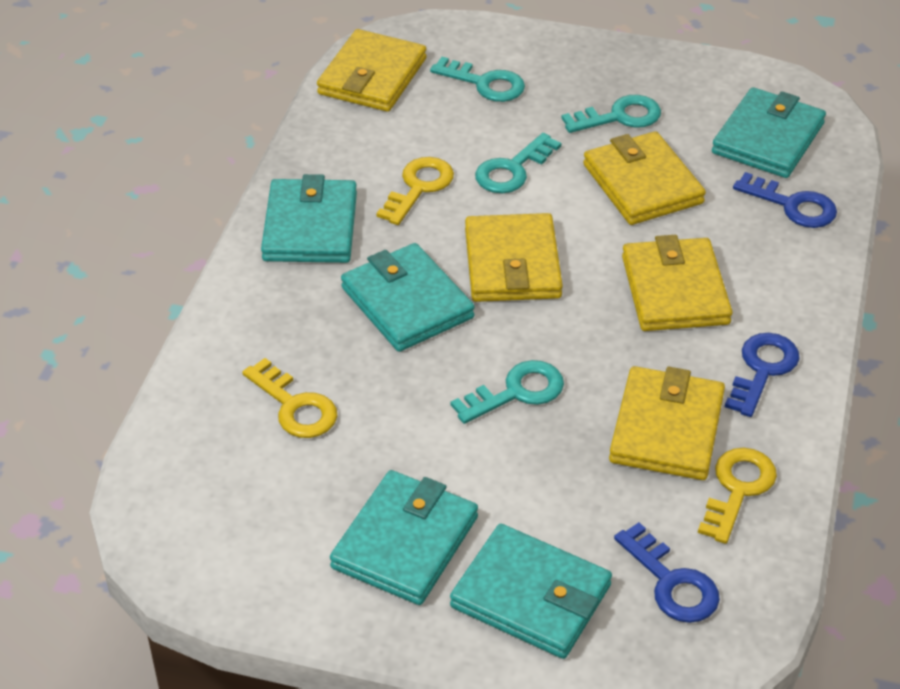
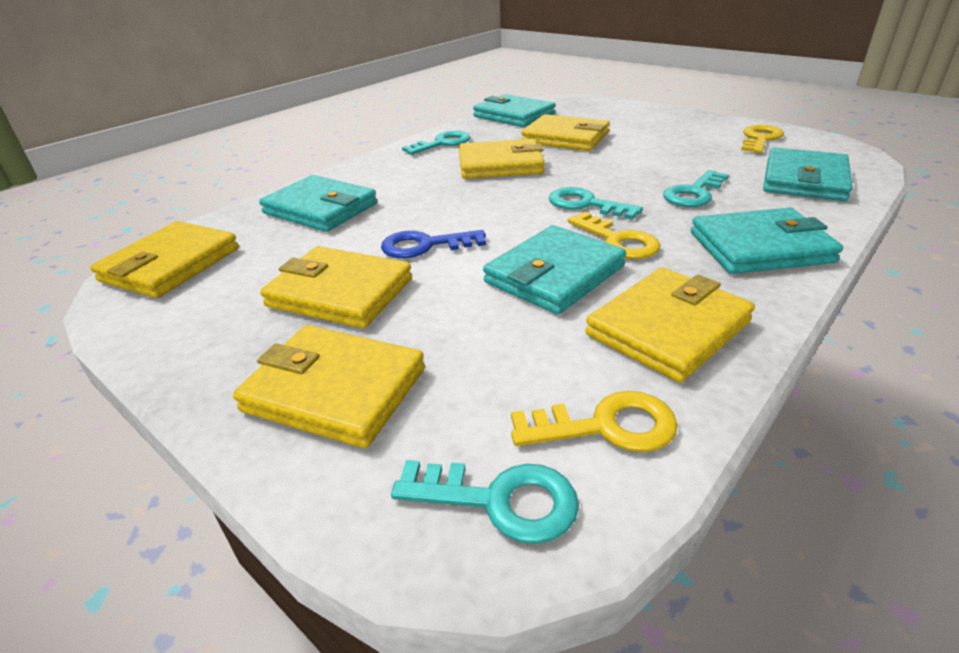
blue key: 3 -> 1
yellow wallet: 5 -> 6

